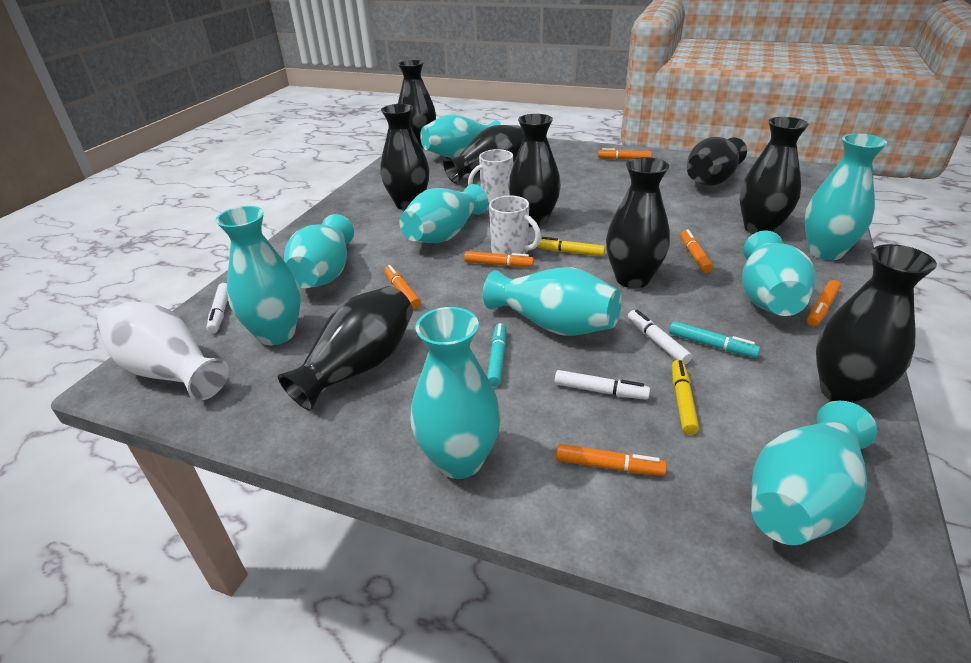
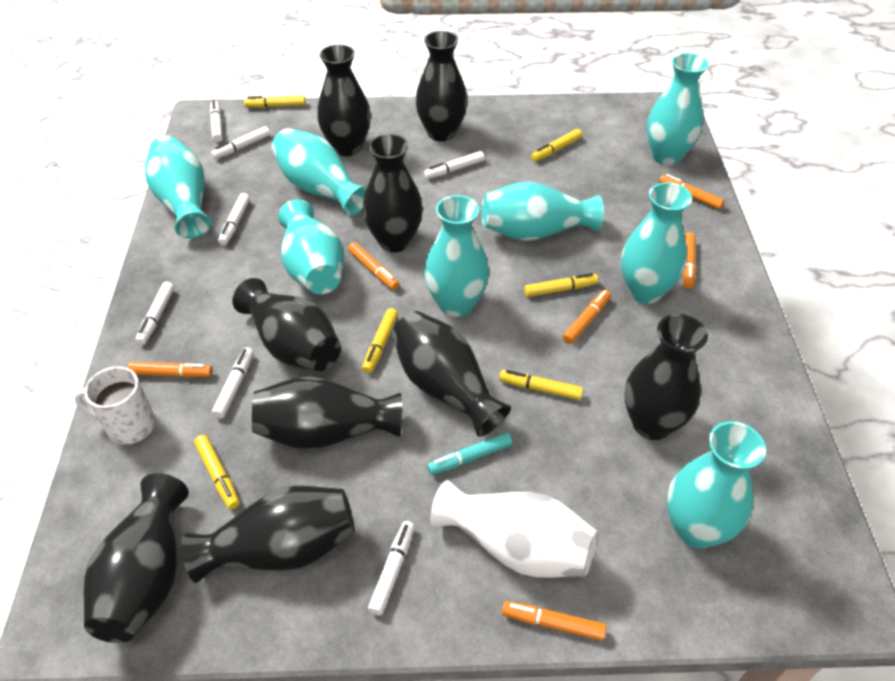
turquoise marker: 2 -> 1
turquoise vase: 9 -> 8
white marker: 3 -> 7
white mug: 2 -> 1
yellow marker: 2 -> 6

